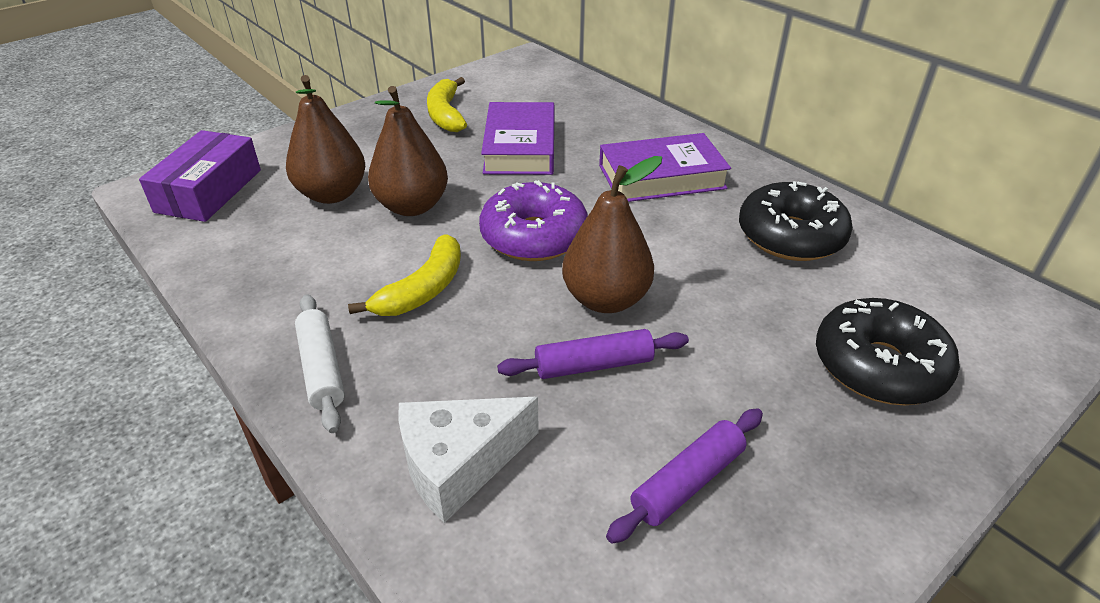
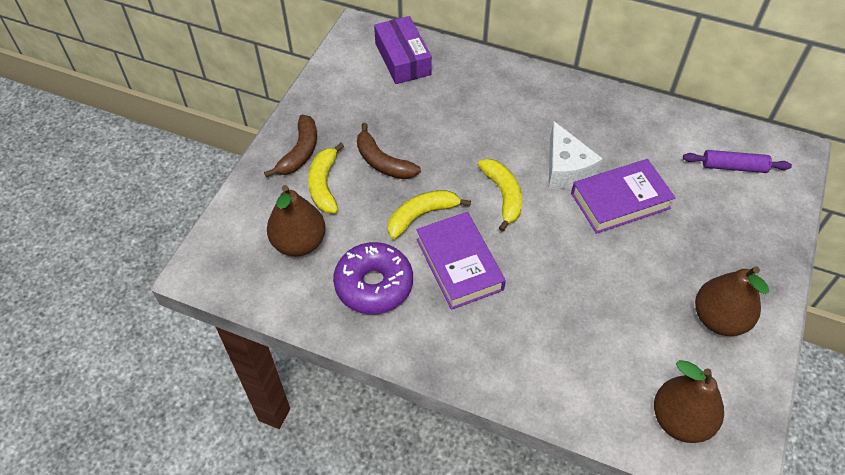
black donut: 2 -> 0
brown banana: 0 -> 2
purple rolling pin: 2 -> 1
white rolling pin: 1 -> 0
yellow banana: 2 -> 3

